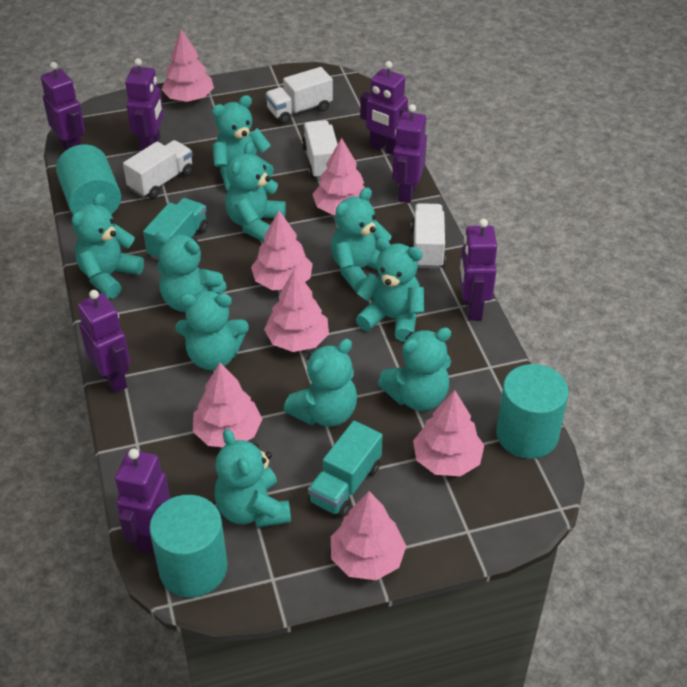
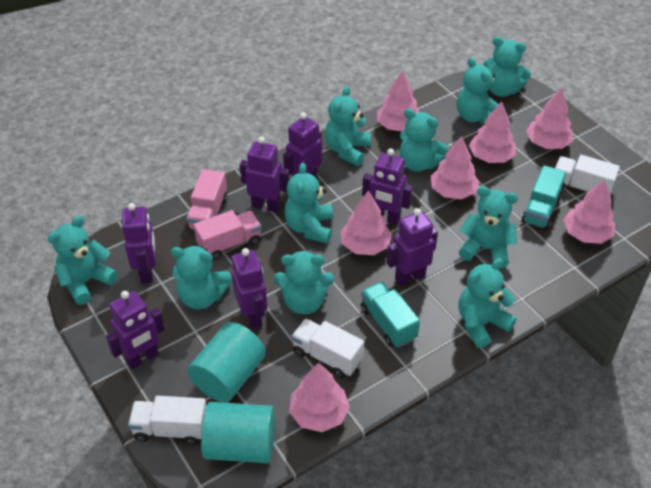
pink truck: 0 -> 2
turquoise cylinder: 3 -> 2
white truck: 4 -> 3

